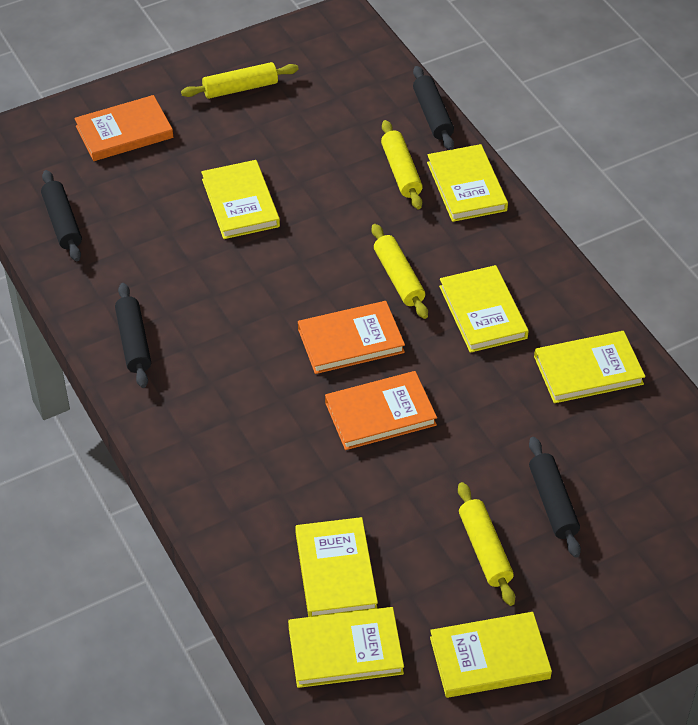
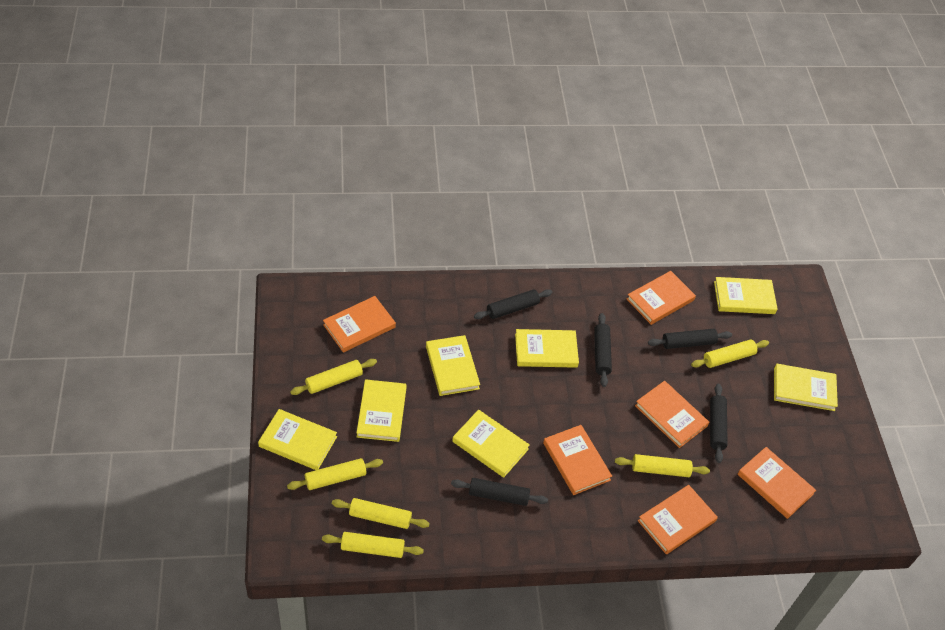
black rolling pin: 4 -> 5
orange book: 3 -> 6
yellow rolling pin: 4 -> 6

